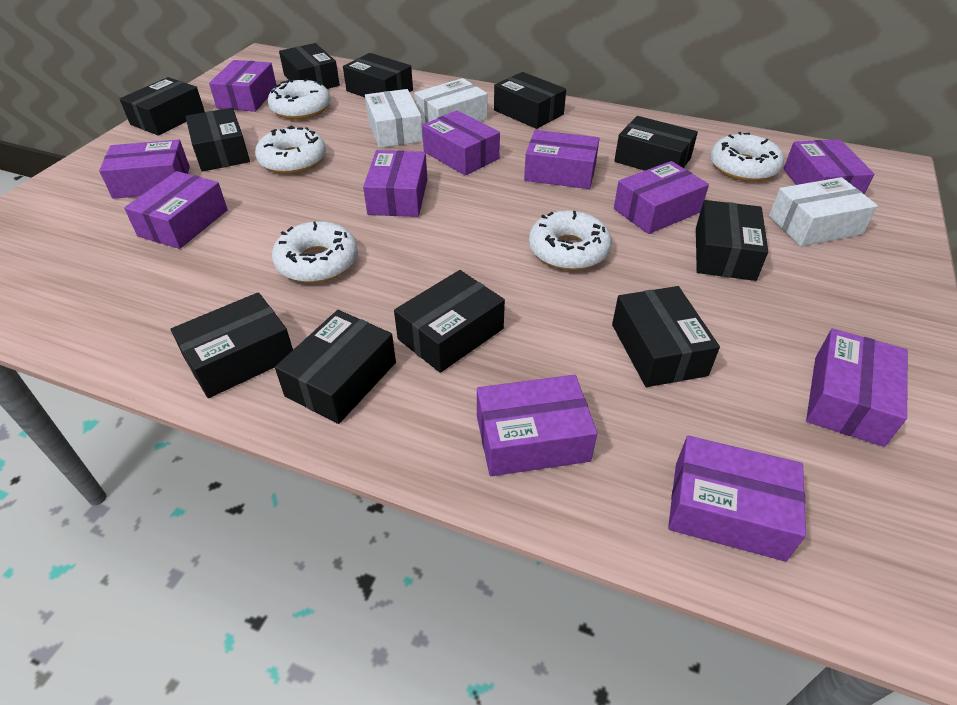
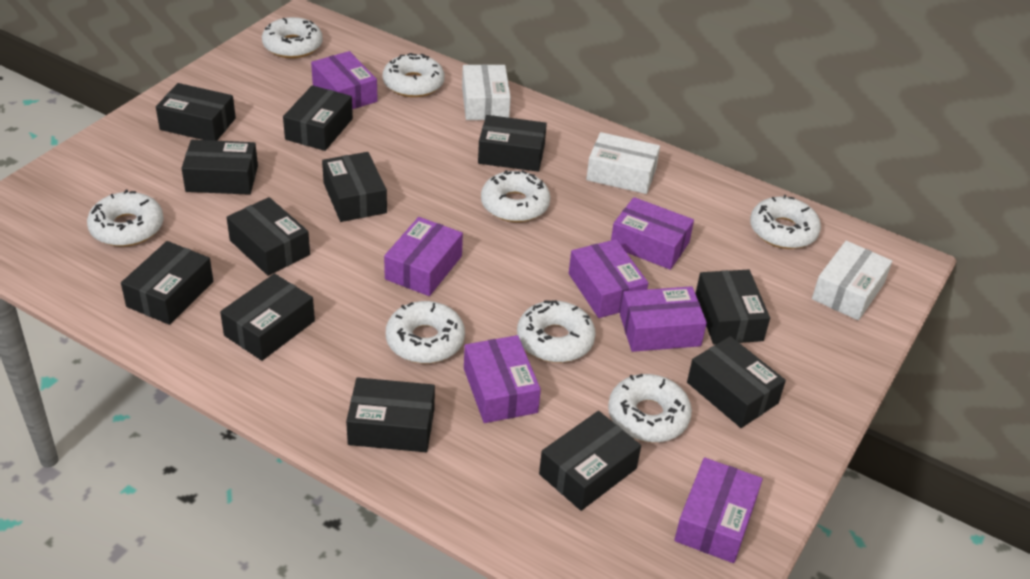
black box: 11 -> 12
purple box: 11 -> 7
white donut: 5 -> 8

